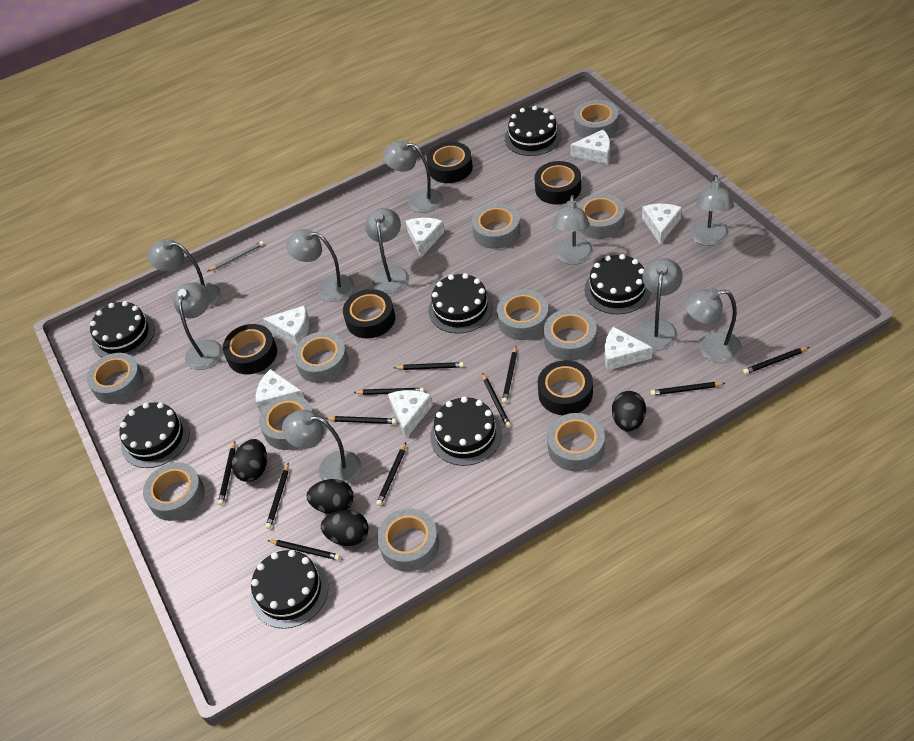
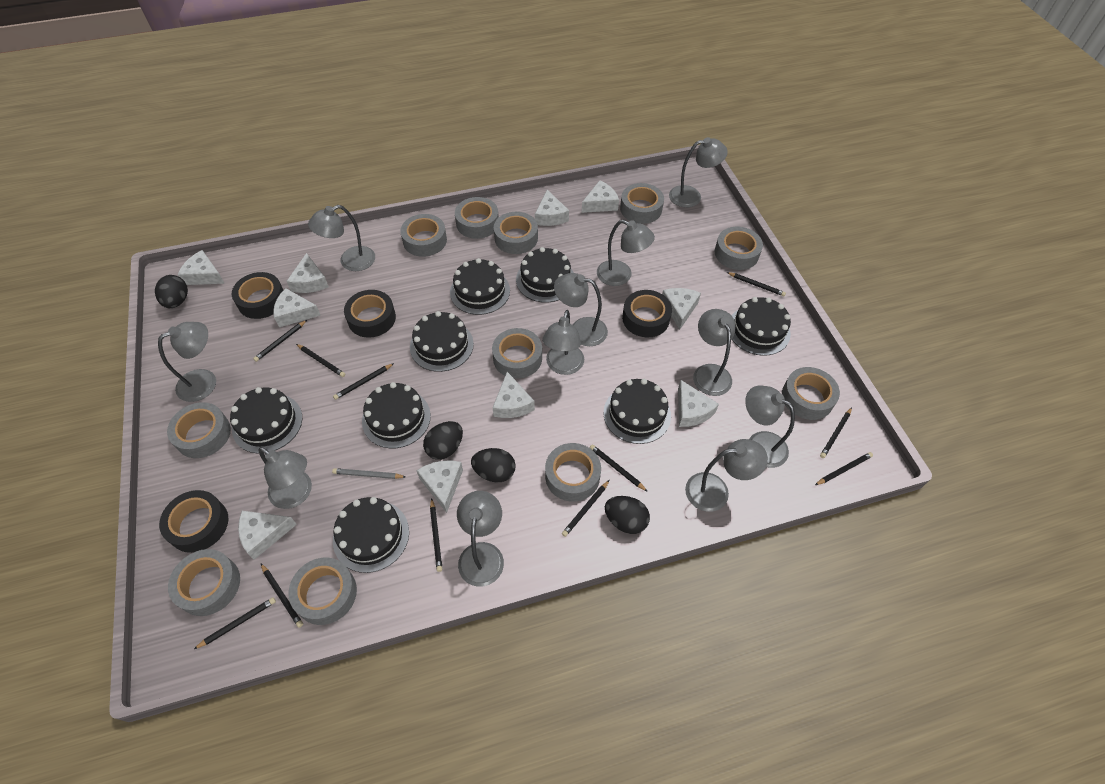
black cake: 7 -> 8
black tape: 5 -> 4
grey lamp: 10 -> 11
white cheese: 7 -> 10

